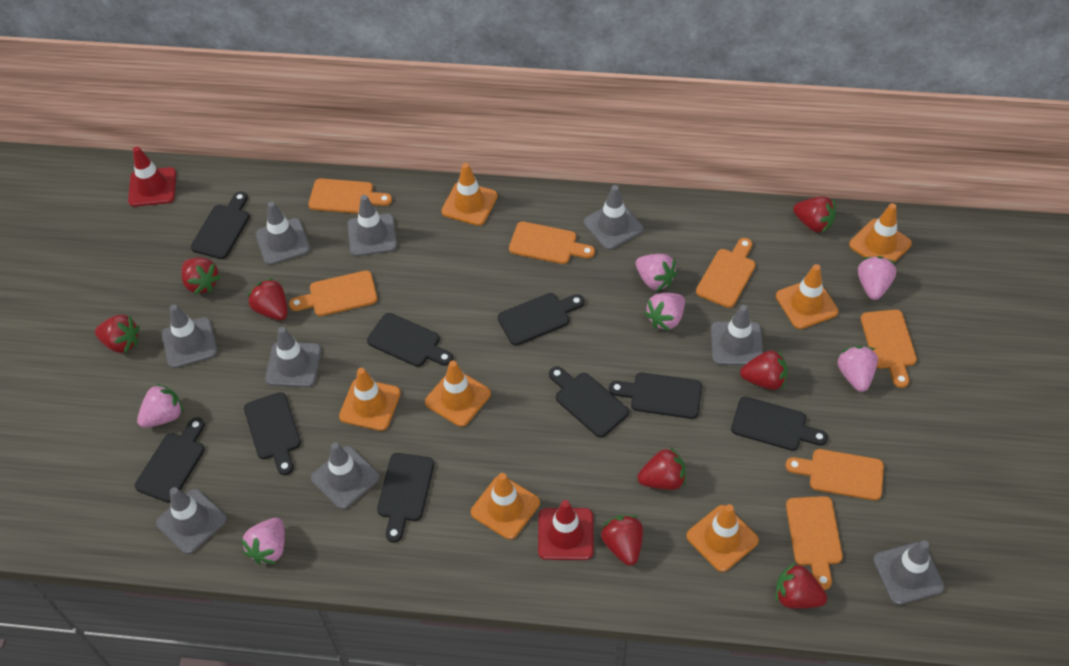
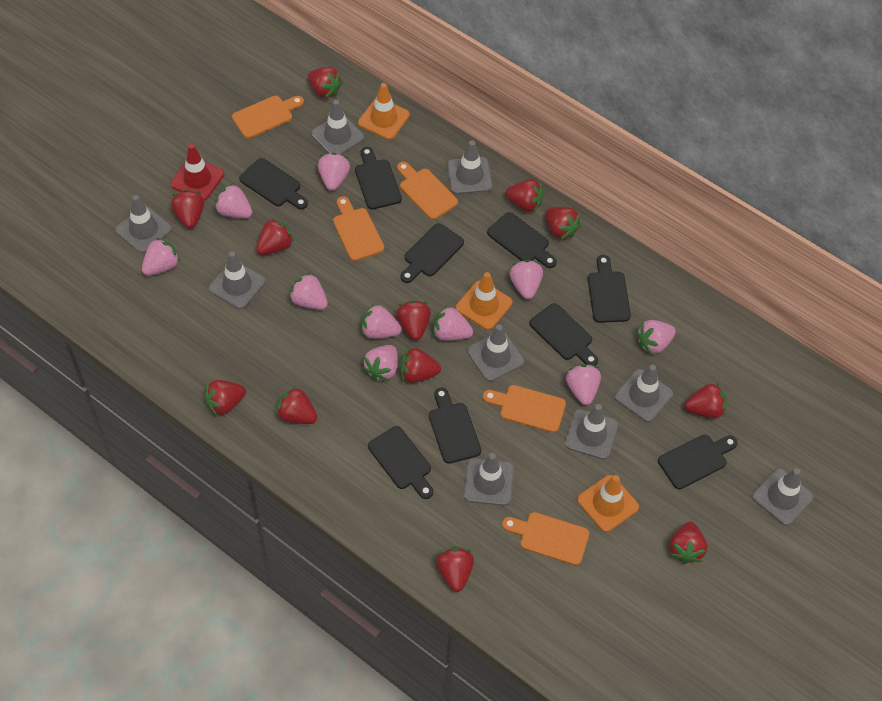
orange cutting board: 7 -> 5
orange traffic cone: 7 -> 3
pink strawberry: 6 -> 10
red strawberry: 8 -> 12
red traffic cone: 2 -> 1

